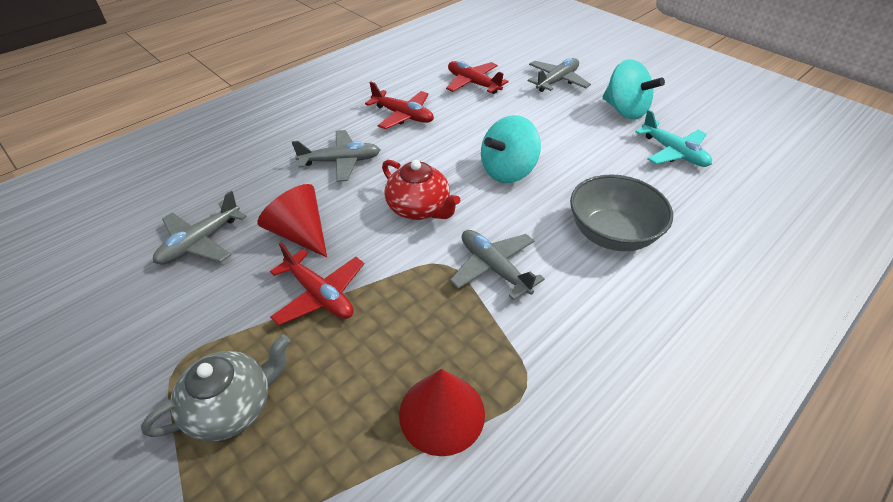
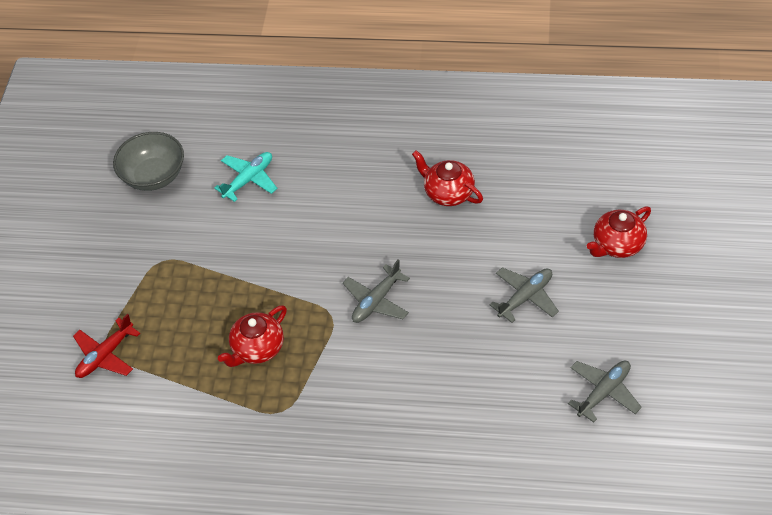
grey plane: 4 -> 3
grey teapot: 1 -> 0
red cone: 2 -> 0
red plane: 3 -> 1
red teapot: 1 -> 3
turquoise spinning top: 2 -> 0

